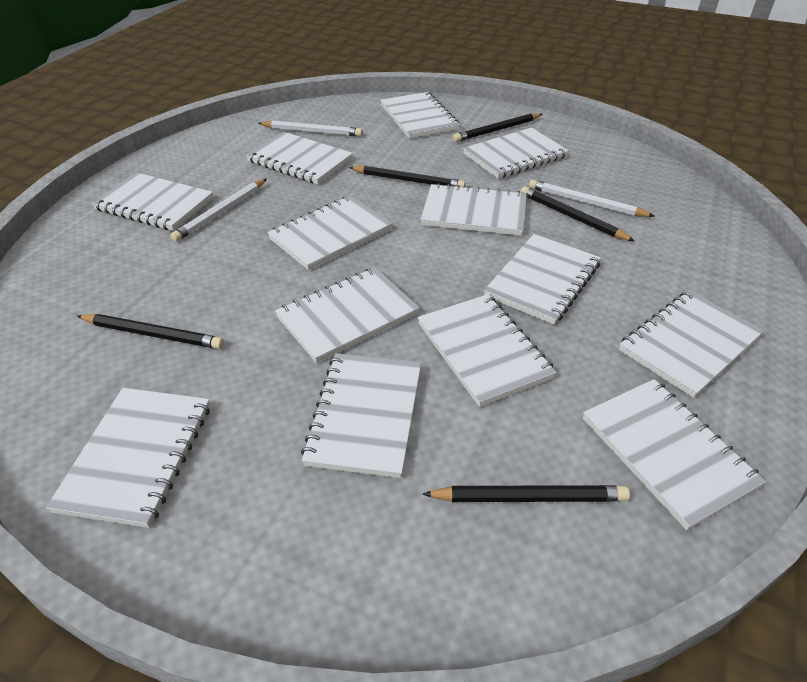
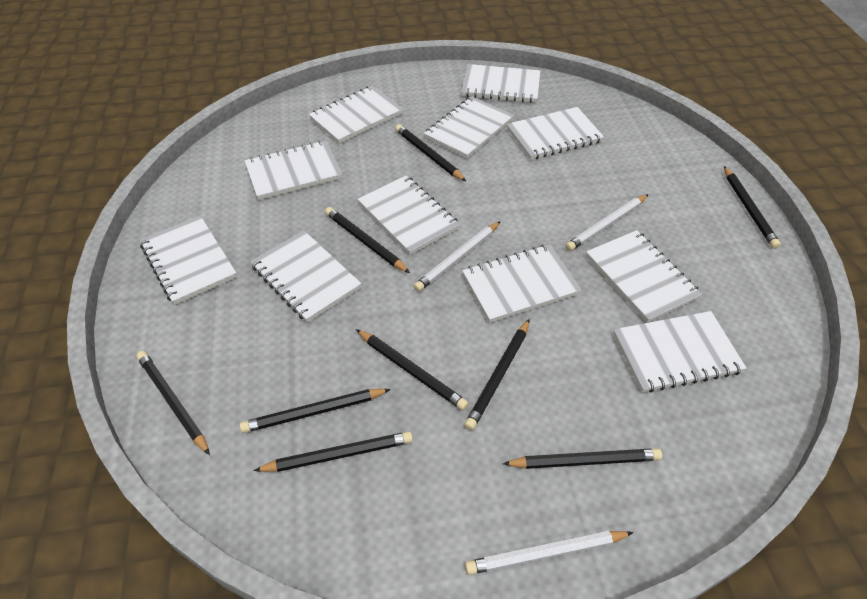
black pencil: 5 -> 9
white notebook: 13 -> 11

